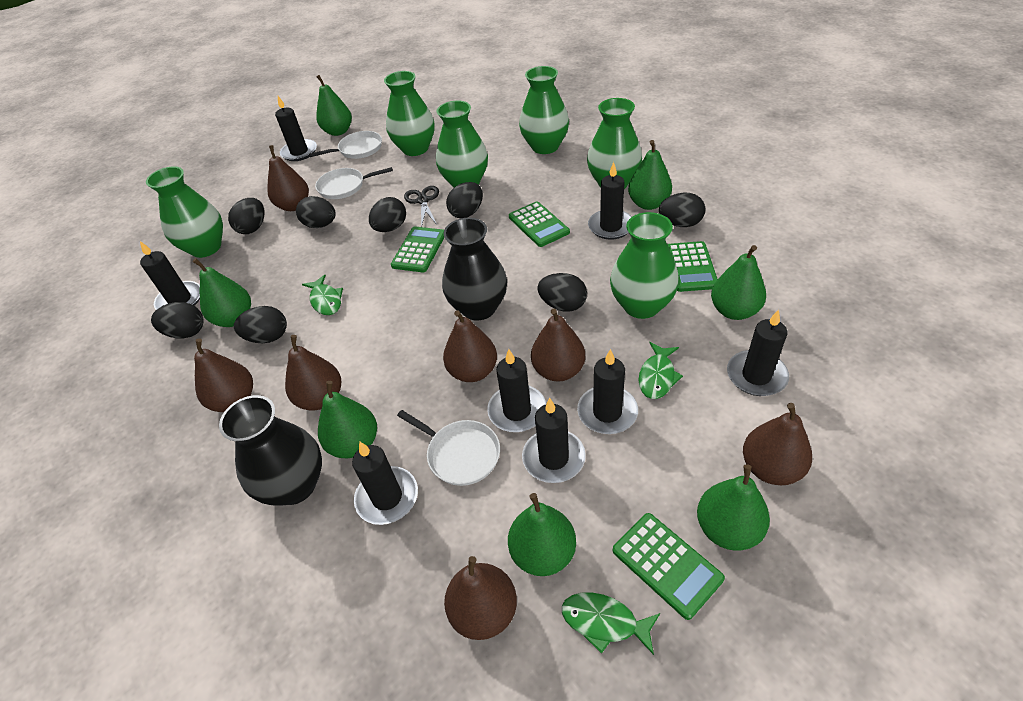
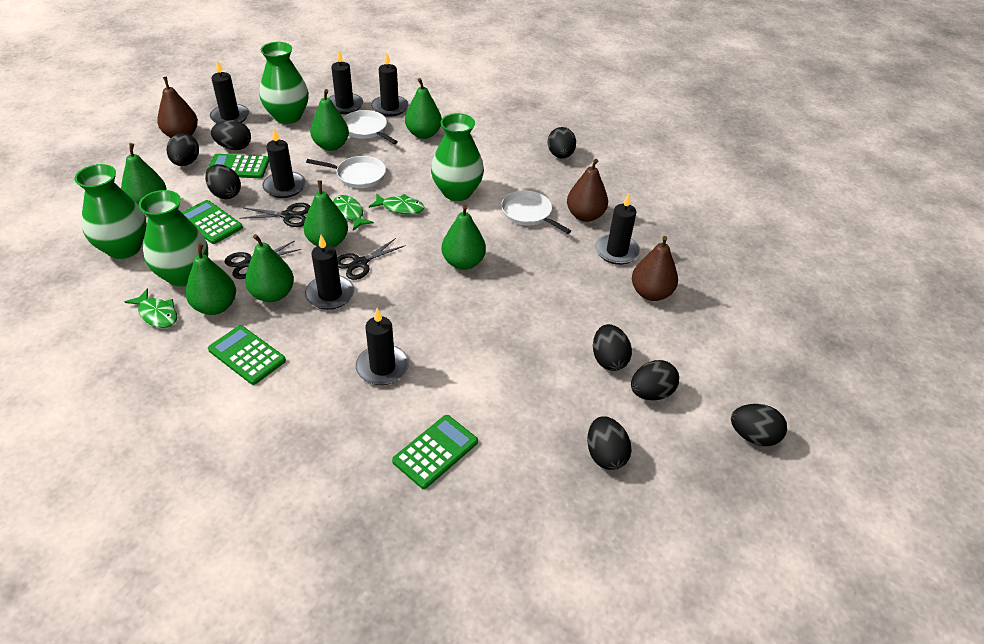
black candle: 8 -> 7
black scissors: 1 -> 3
black vase: 2 -> 0
brown pear: 7 -> 3
green vase: 6 -> 4

